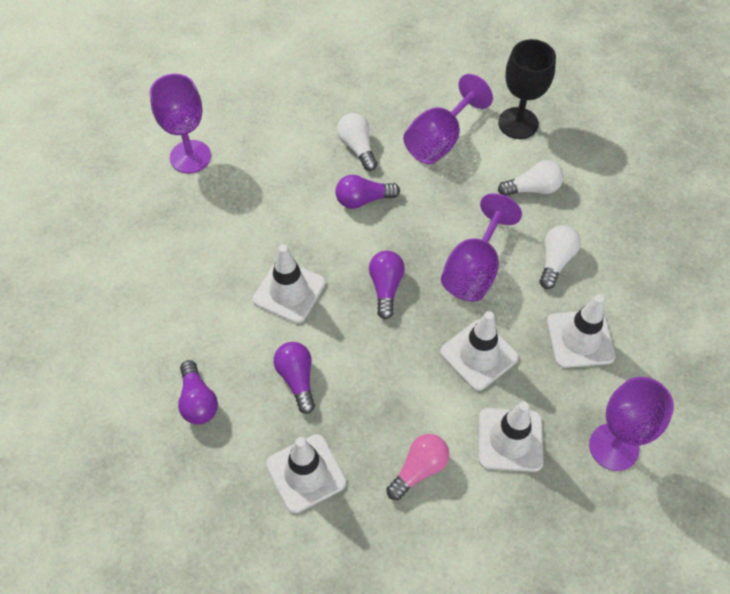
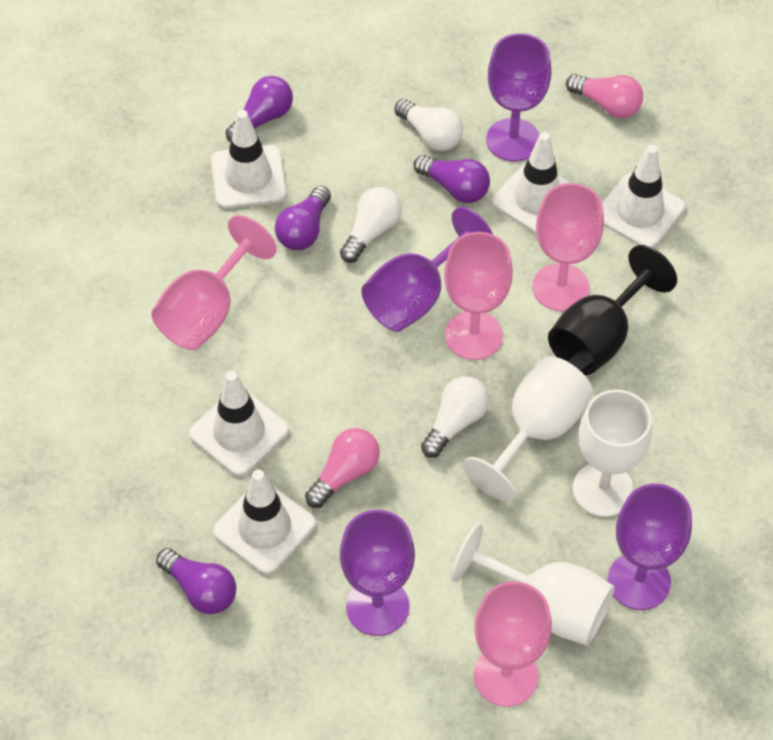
pink goblet: 0 -> 4
pink light bulb: 1 -> 2
white goblet: 0 -> 3

